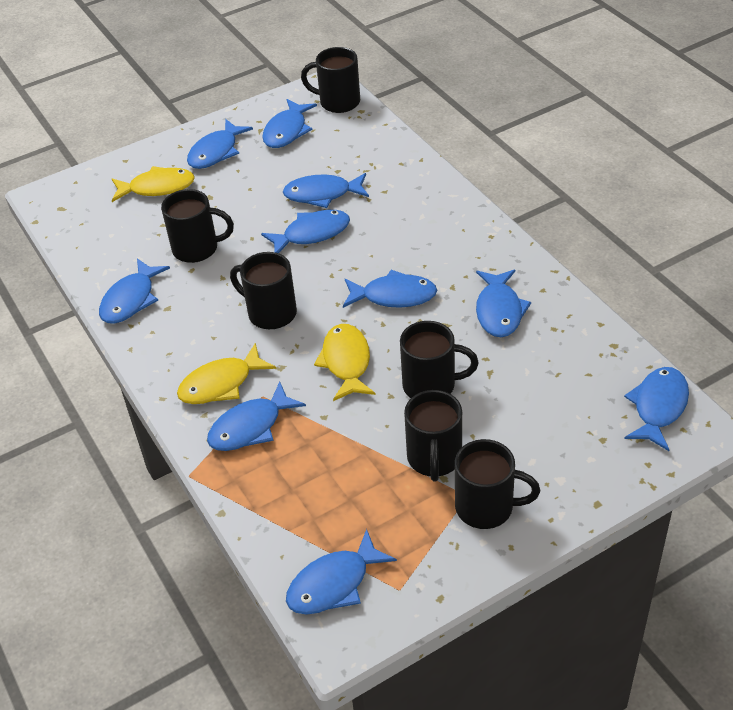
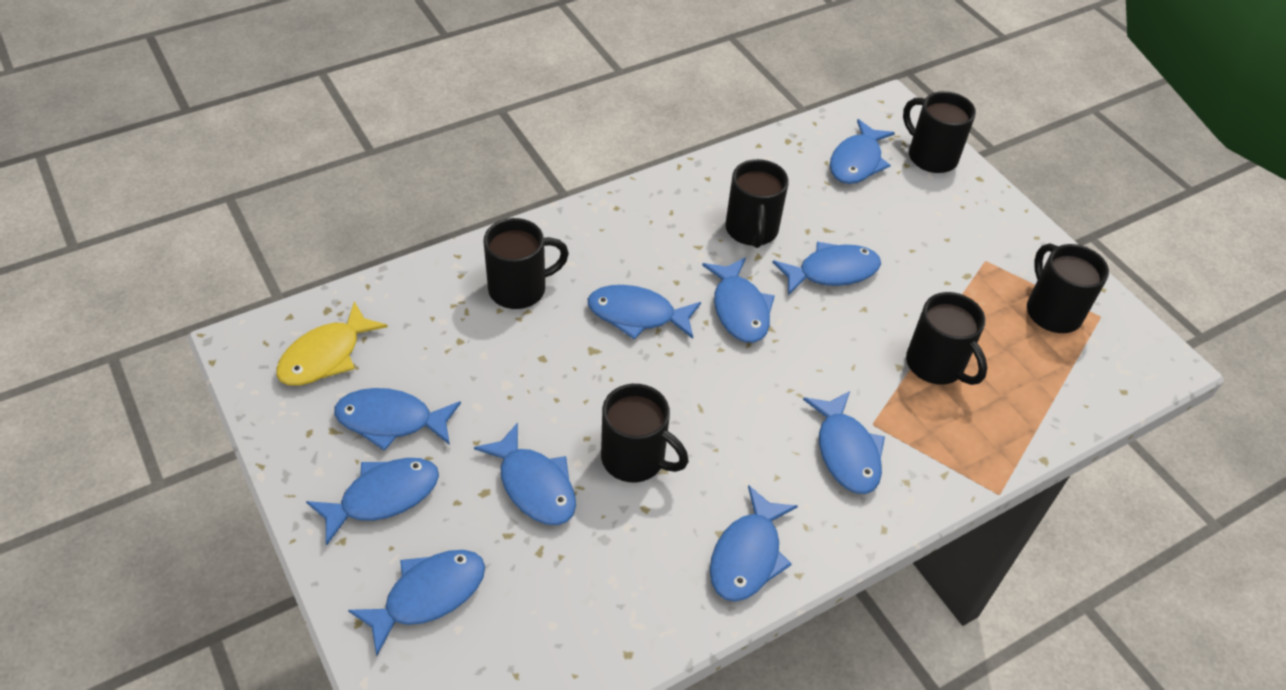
yellow fish: 3 -> 1

